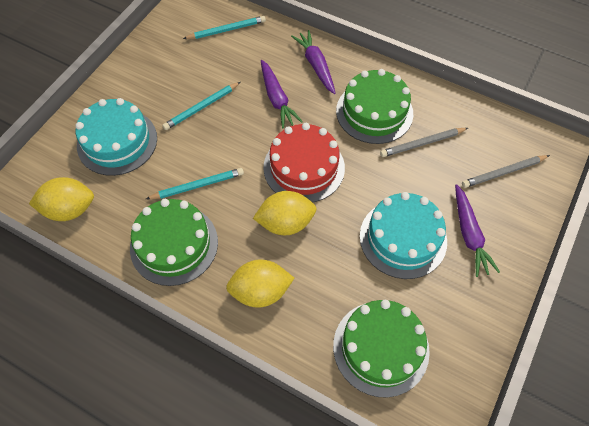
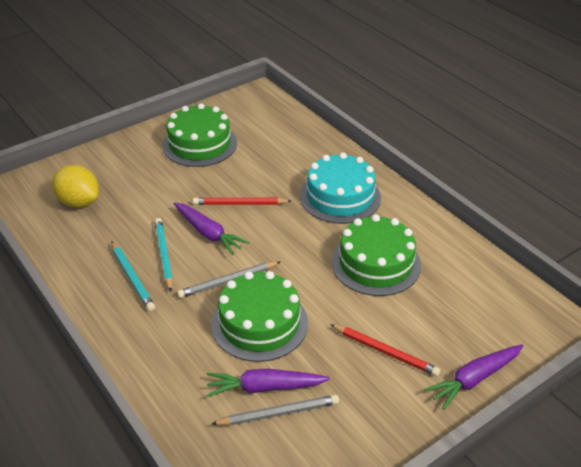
red cake: 1 -> 0
red pencil: 0 -> 2
turquoise cake: 2 -> 1
turquoise pencil: 3 -> 2
yellow lemon: 3 -> 1

